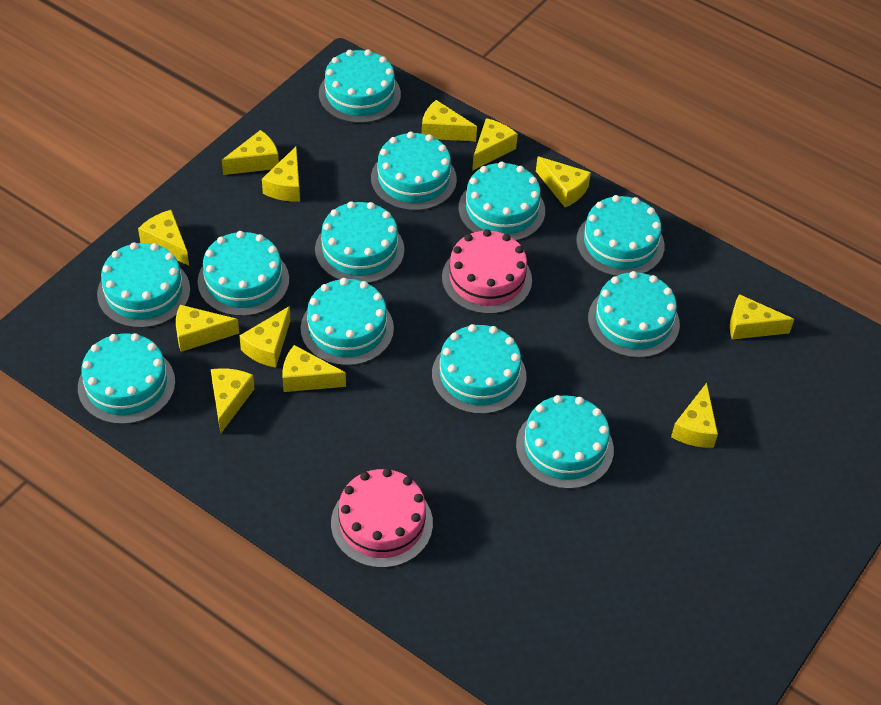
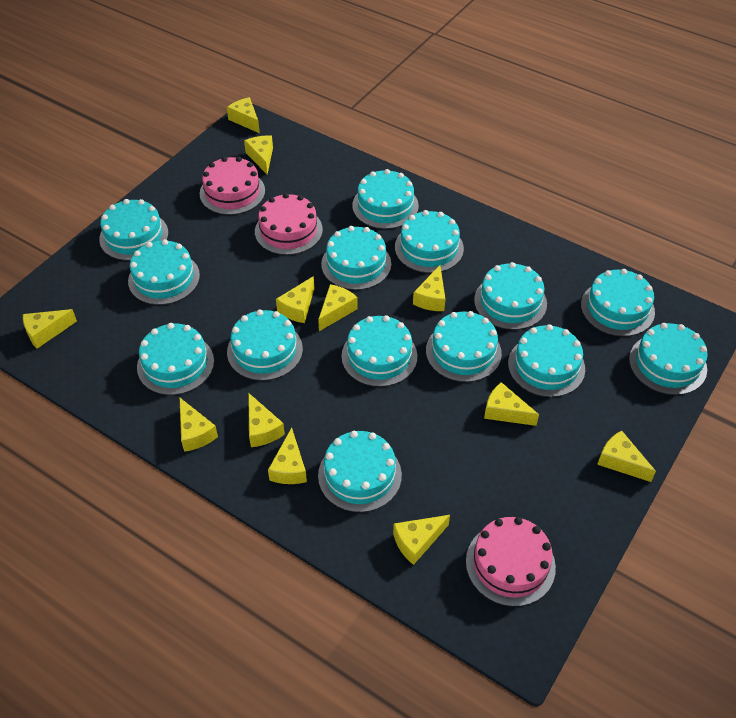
pink cake: 2 -> 3
turquoise cake: 12 -> 14

